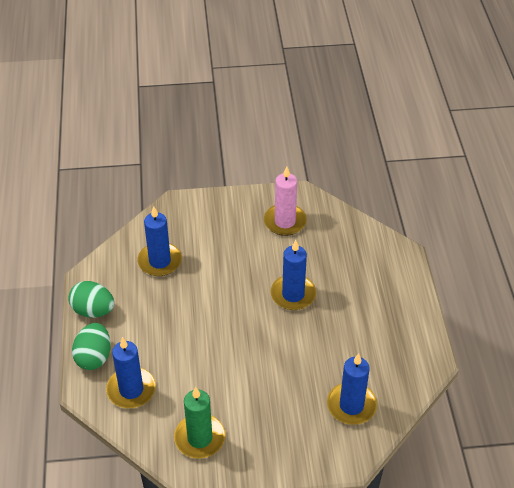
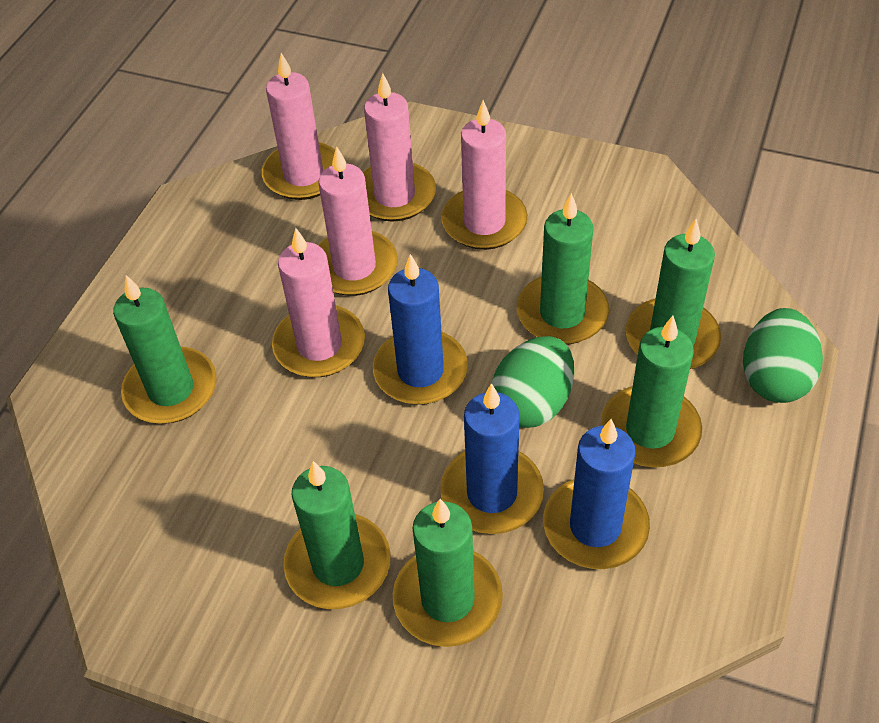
blue candle: 4 -> 3
green candle: 1 -> 6
pink candle: 1 -> 5

